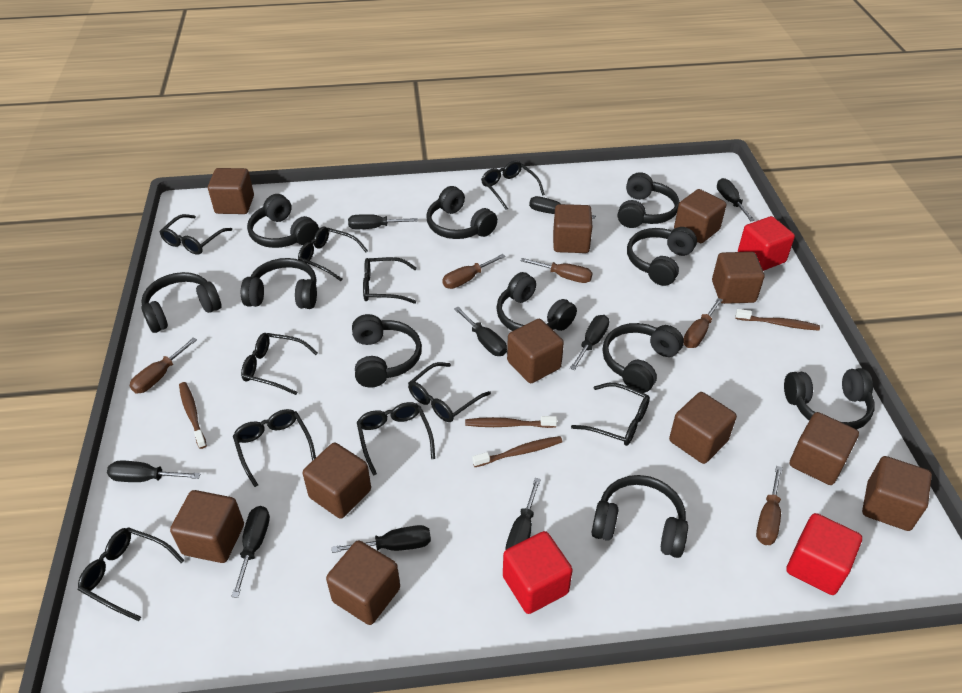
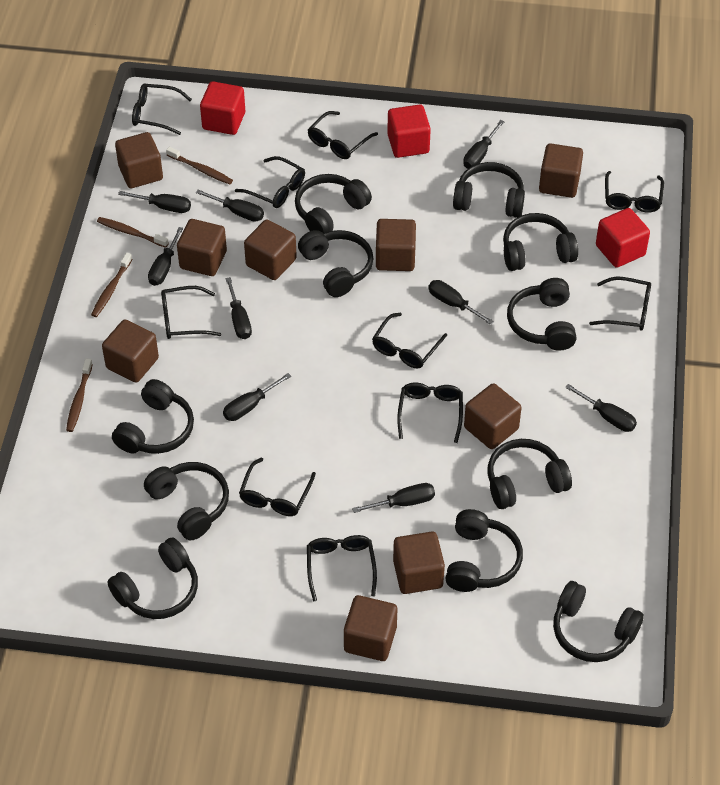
brown cube: 11 -> 9
brown screwdriver: 5 -> 0

